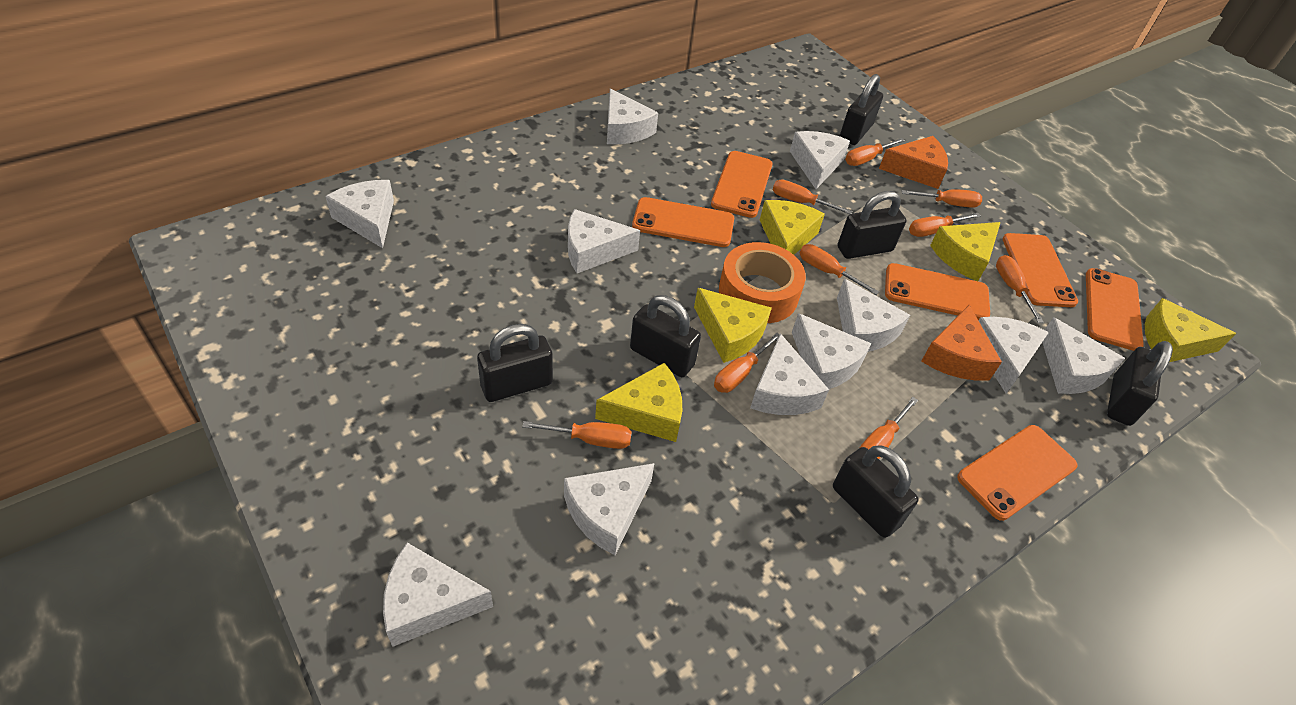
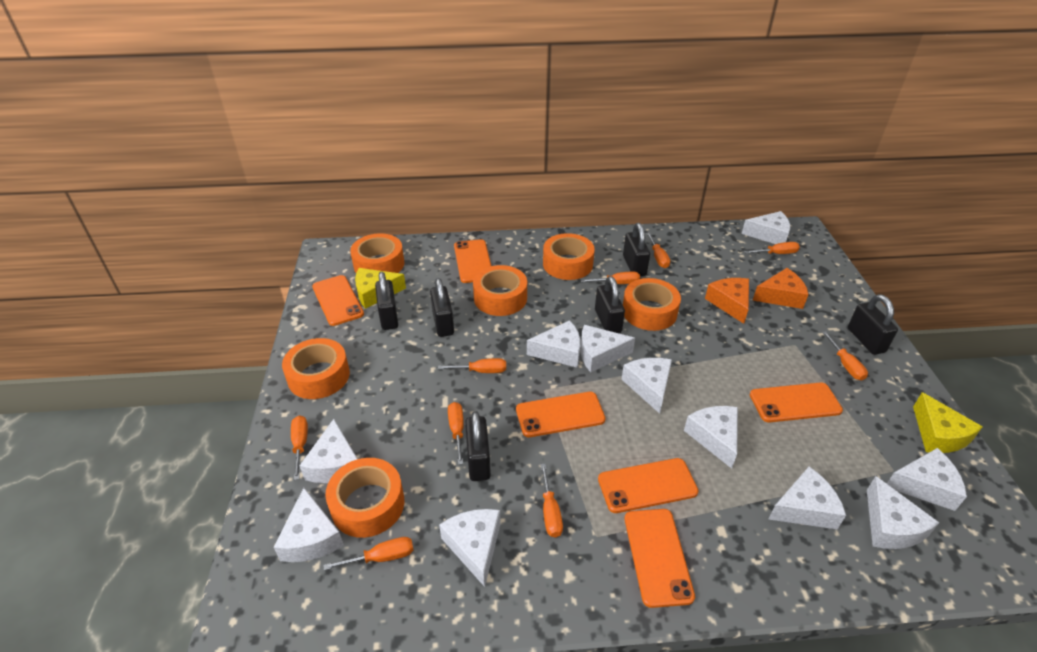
orange tape: 1 -> 6
yellow cheese: 5 -> 2

